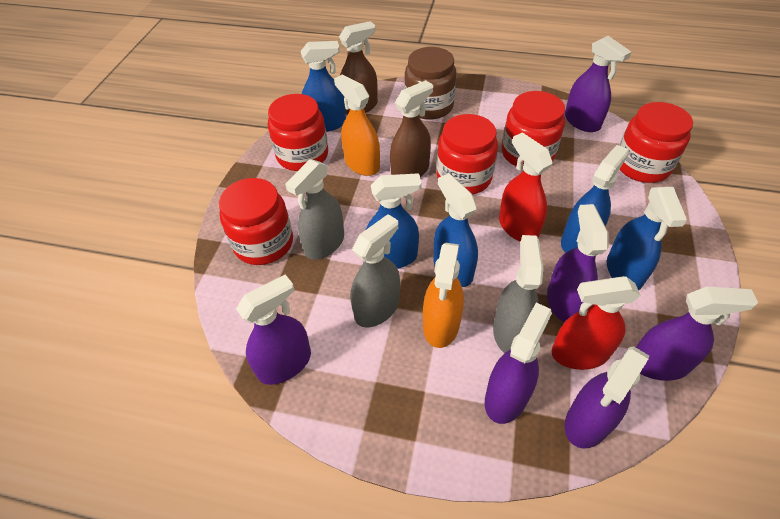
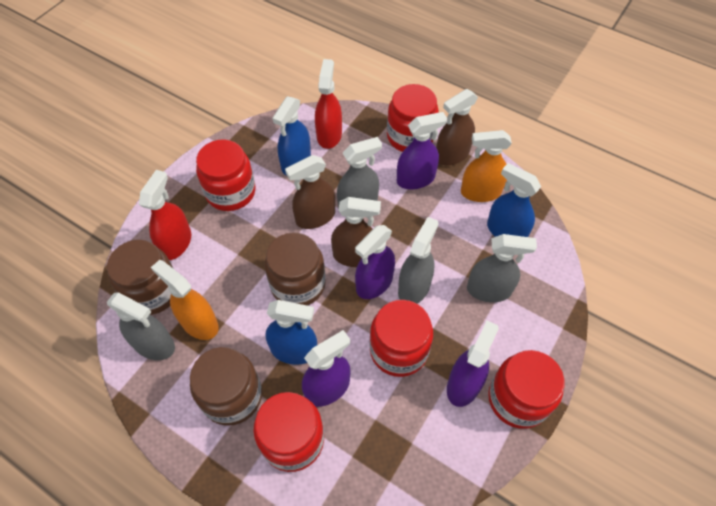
blue spray bottle: 5 -> 3
brown jar: 1 -> 3
brown spray bottle: 2 -> 3
grey spray bottle: 3 -> 4
purple spray bottle: 6 -> 4

